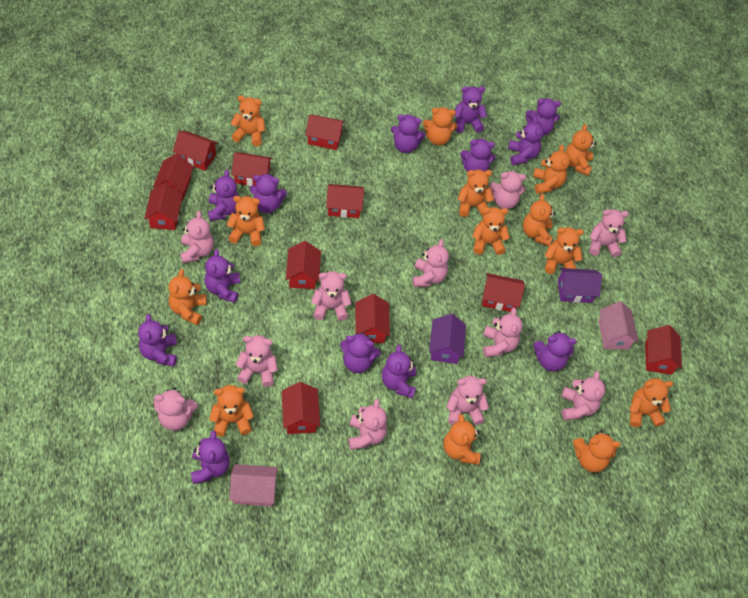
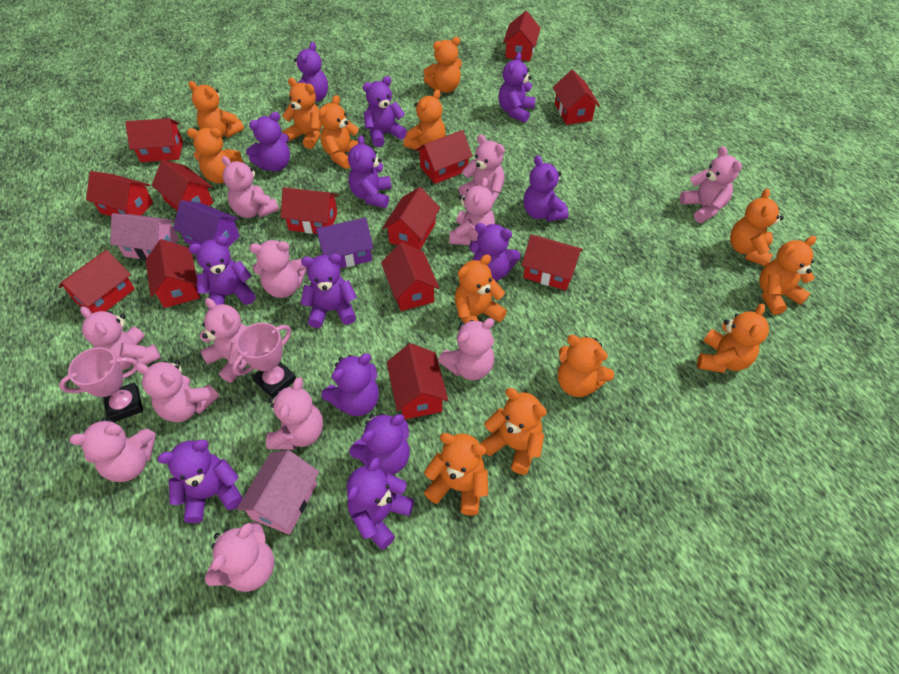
orange teddy bear: 14 -> 13
pink teddy bear: 11 -> 12
pink trophy: 0 -> 2
red house: 11 -> 13

